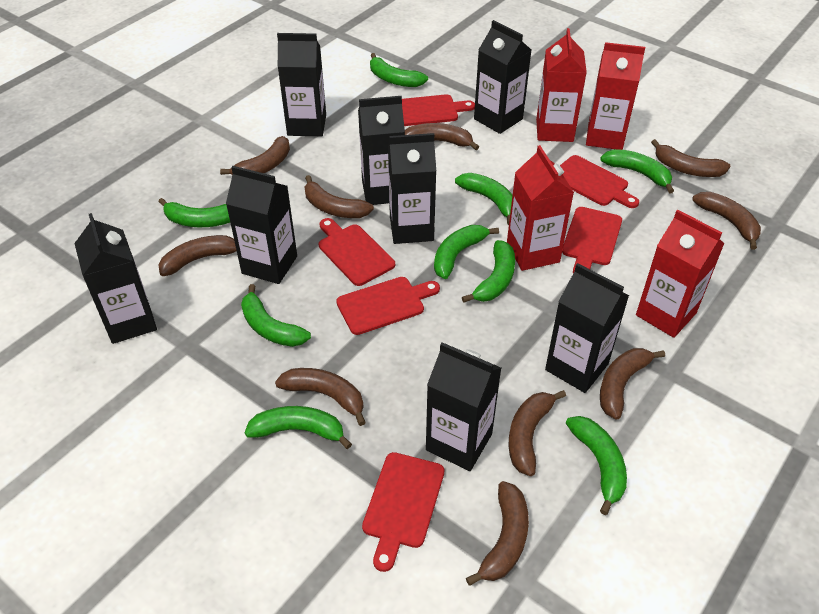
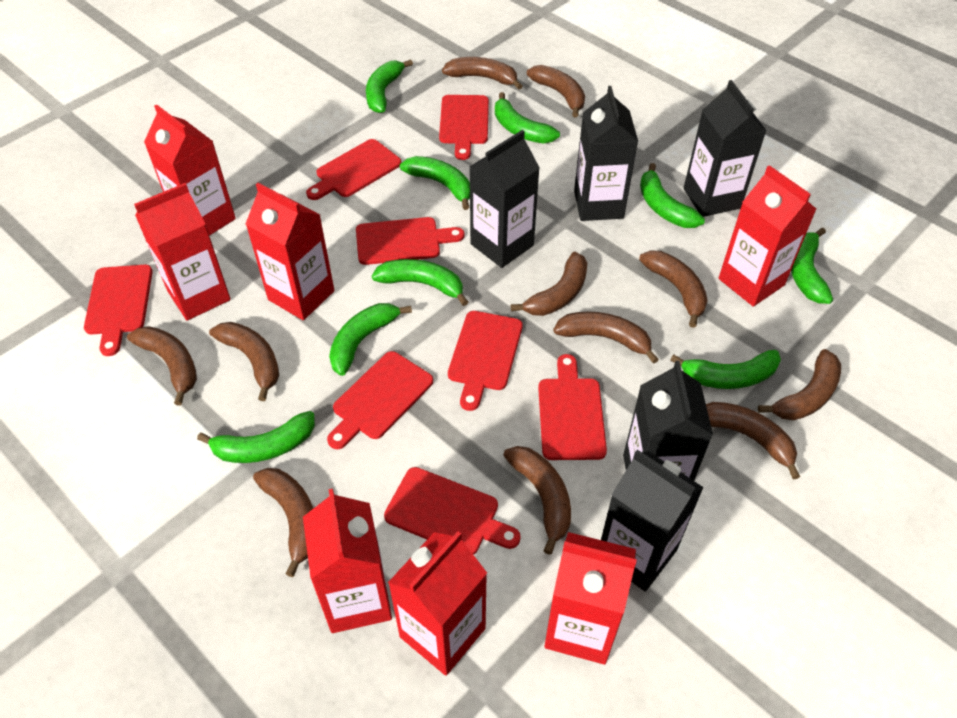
black carton: 8 -> 5
brown banana: 10 -> 11
red carton: 4 -> 7
red cutting board: 6 -> 8

